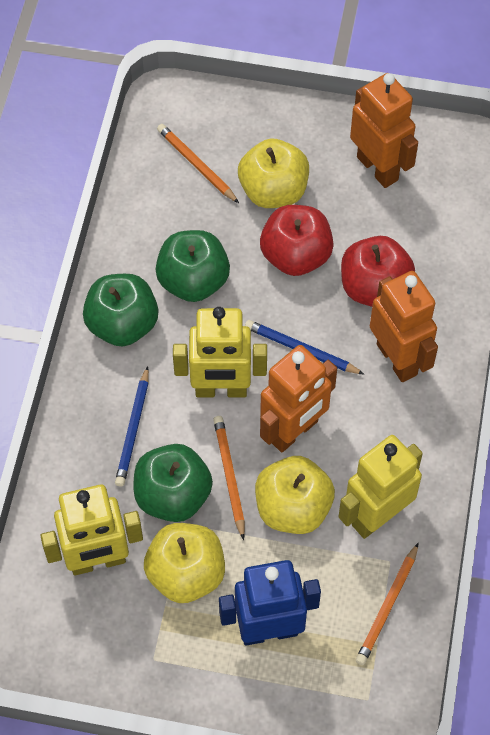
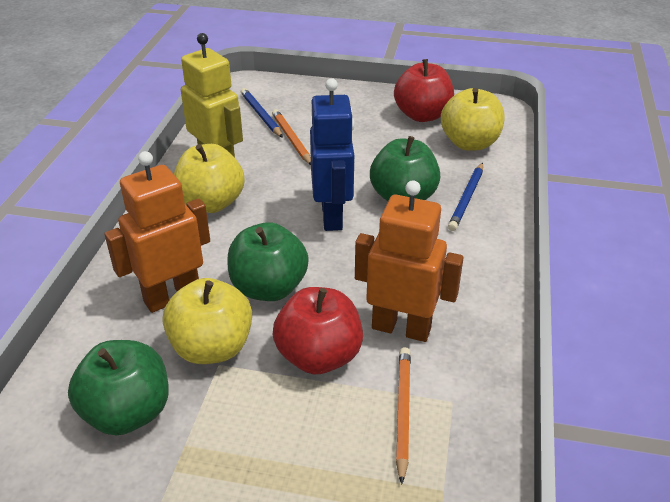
orange pencil: 3 -> 2
orange robot: 3 -> 2
yellow robot: 3 -> 1

